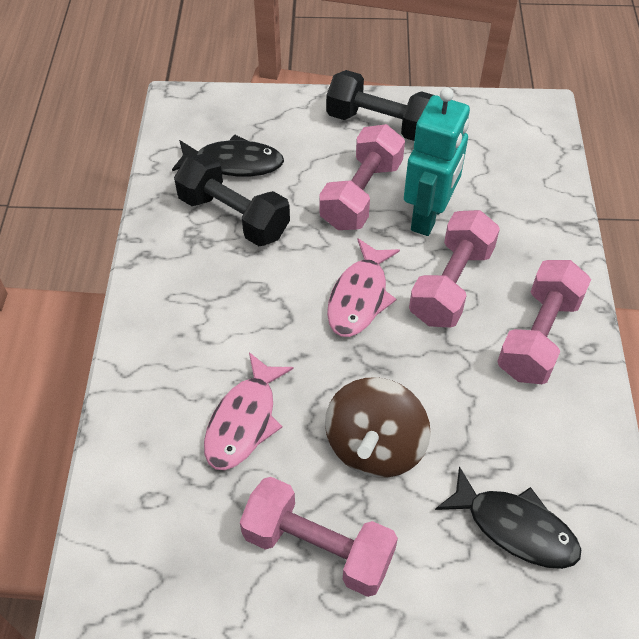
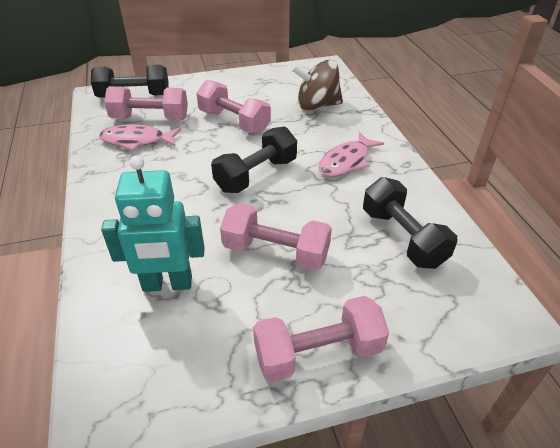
black dumbbell: 2 -> 3
black fish: 2 -> 0

